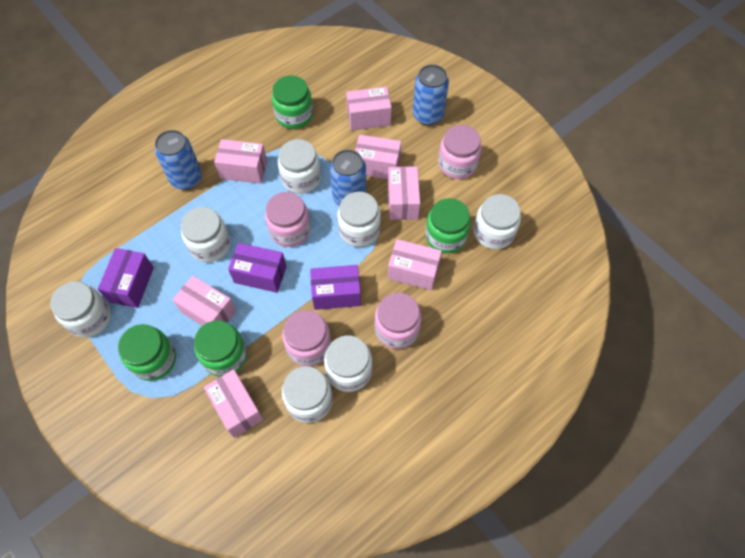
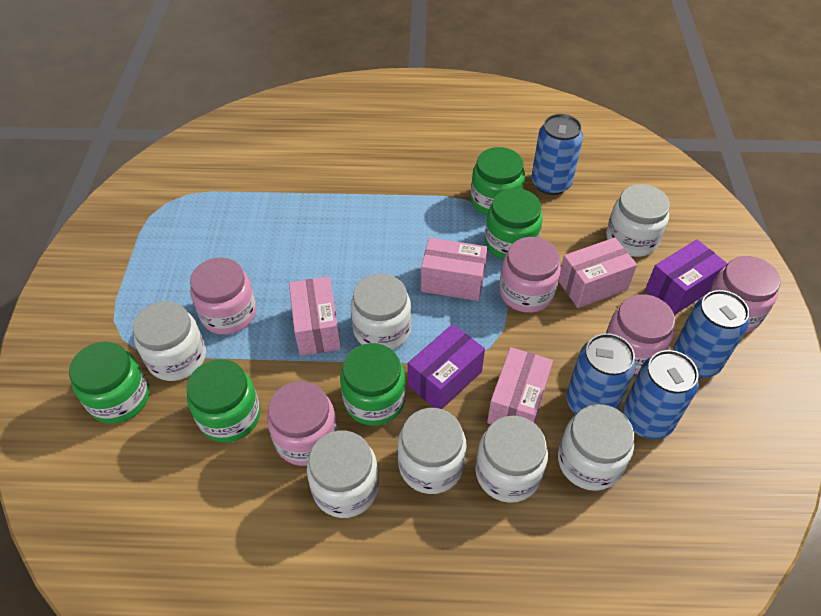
blue can: 3 -> 4
green jar: 4 -> 5
pink box: 7 -> 4
pink jar: 4 -> 5
purple box: 3 -> 2

